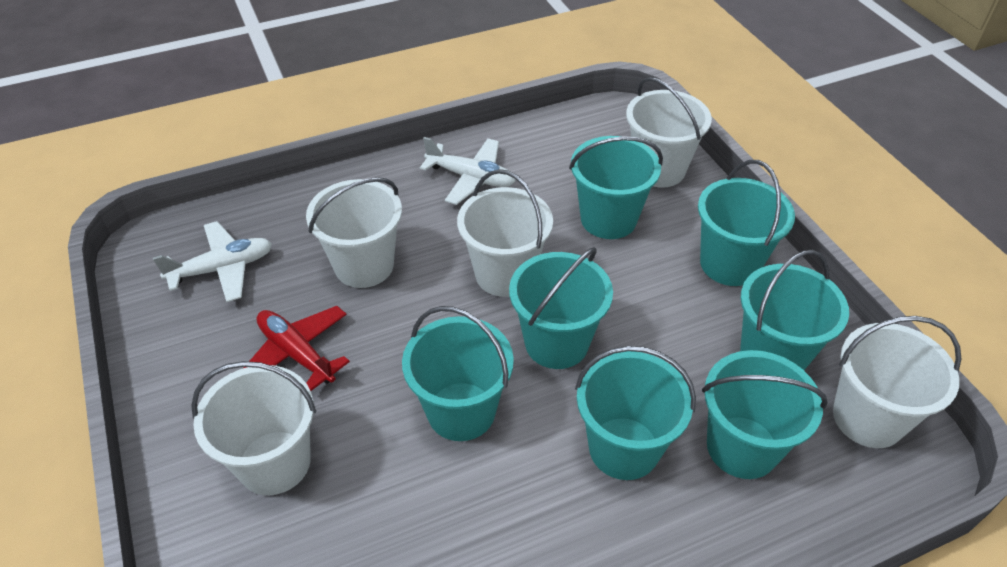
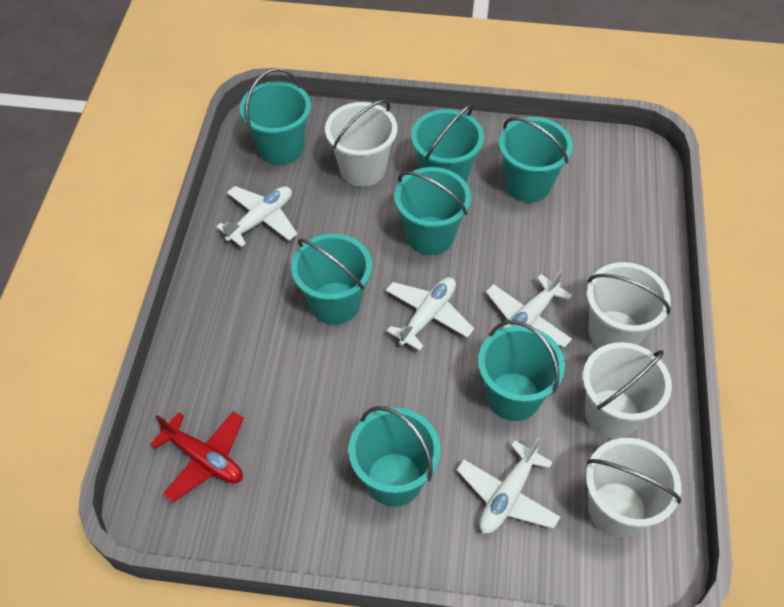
white bucket: 5 -> 4
white plane: 2 -> 4

